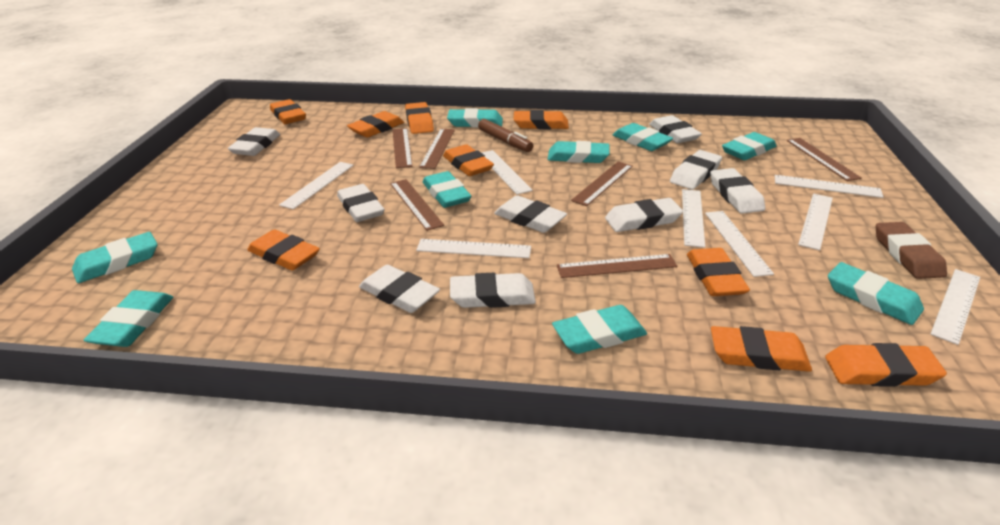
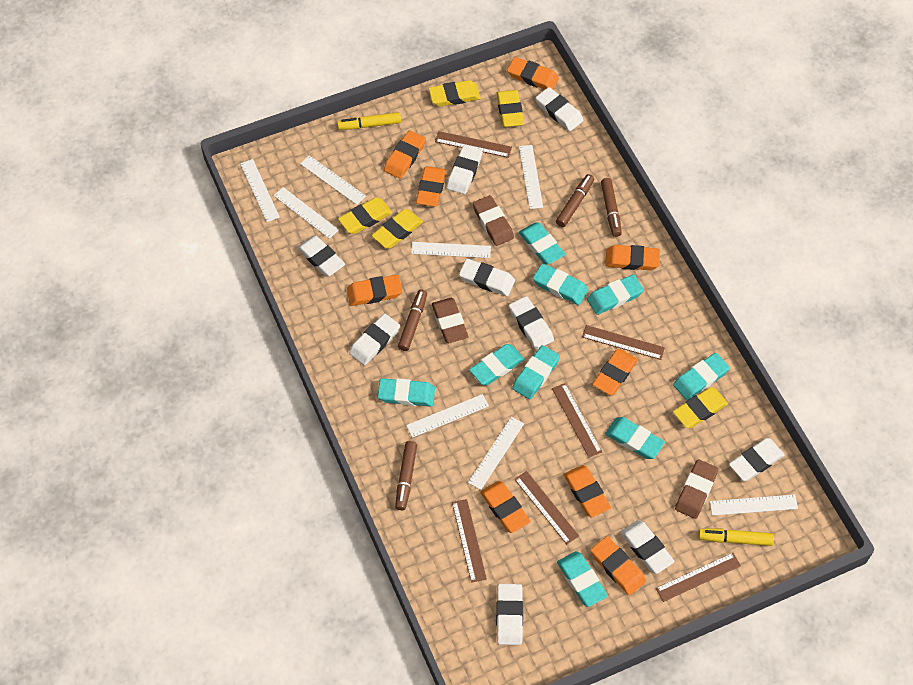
brown eraser: 1 -> 3
brown marker: 1 -> 4
yellow eraser: 0 -> 5
yellow marker: 0 -> 2

